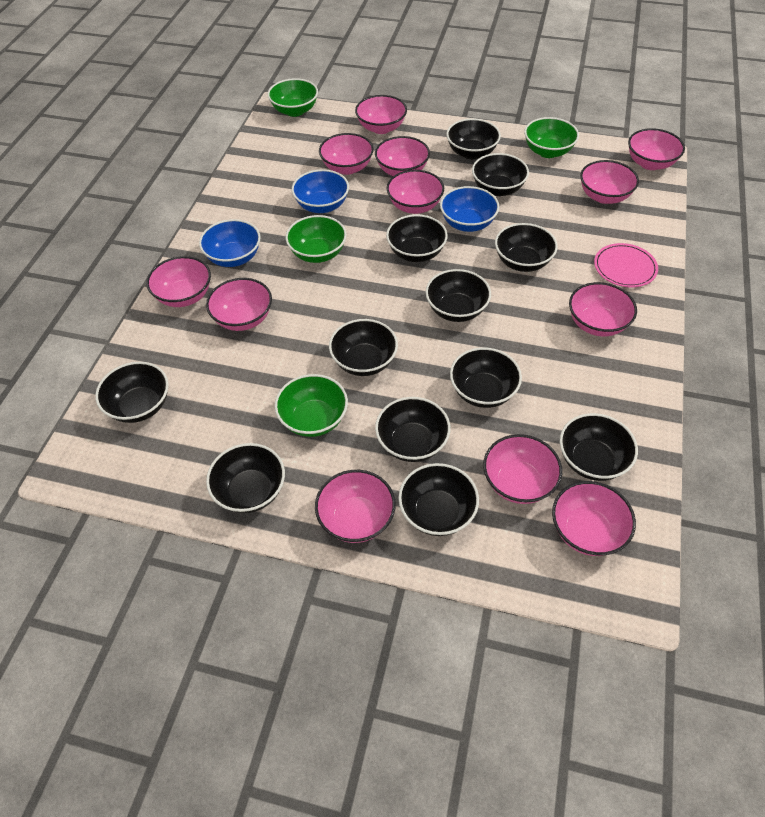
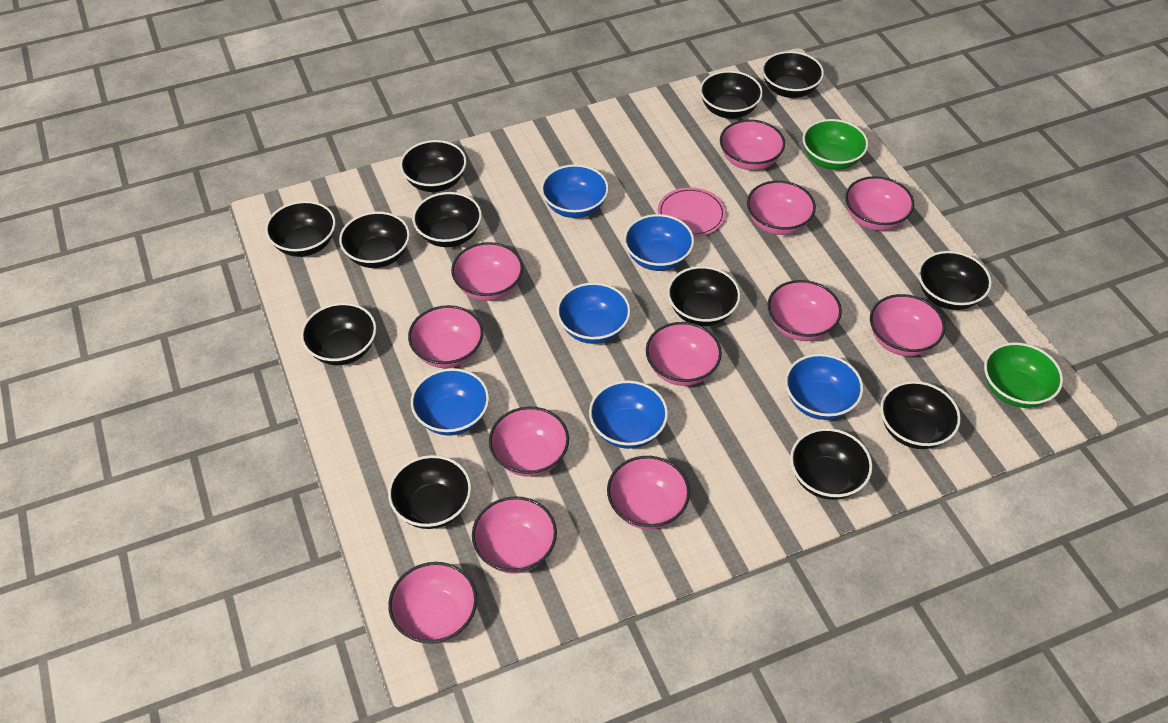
blue bowl: 3 -> 6
green bowl: 4 -> 2

